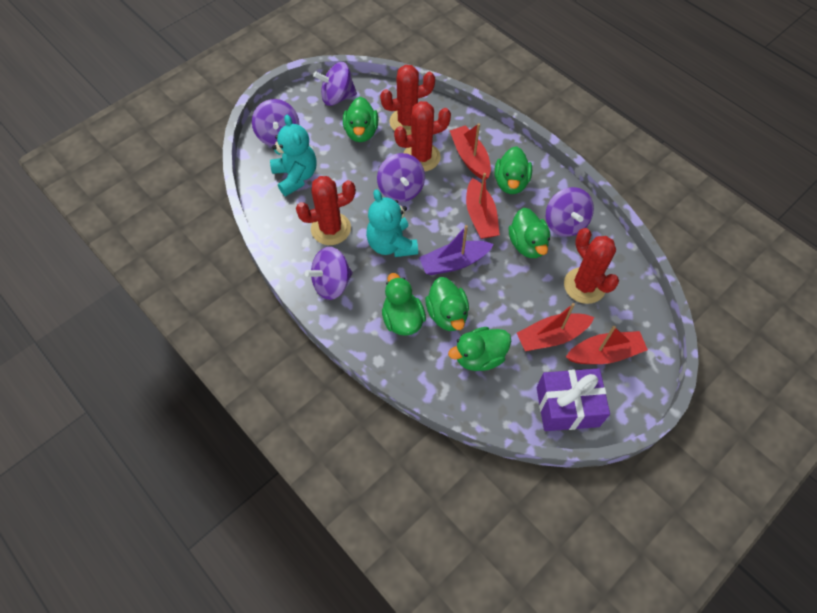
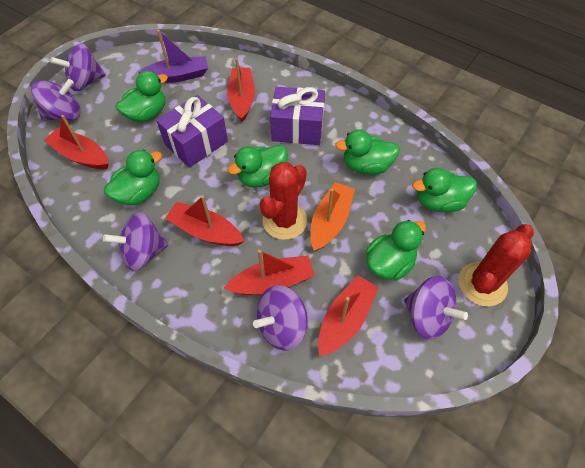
orange boat: 0 -> 1
purple gift: 1 -> 2
red boat: 4 -> 5
red cactus: 4 -> 2
turquoise teddy bear: 2 -> 0

